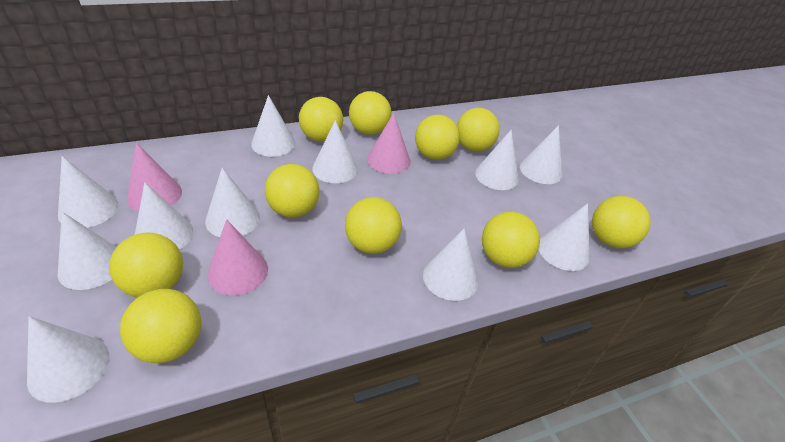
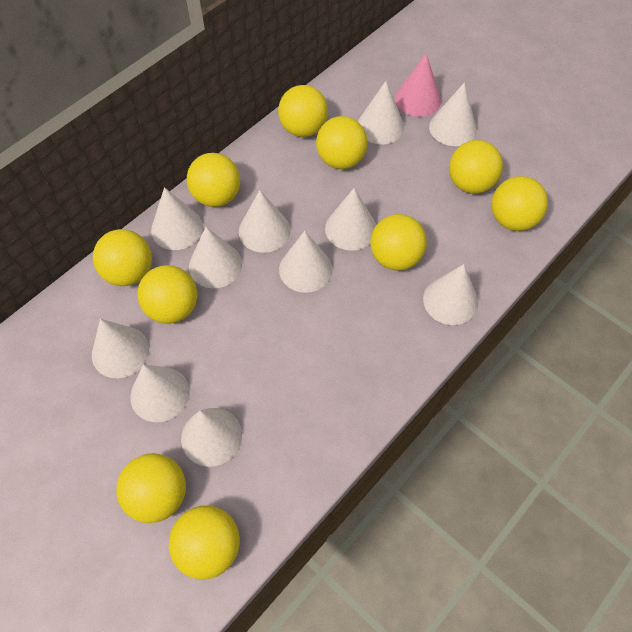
pink cone: 3 -> 1

